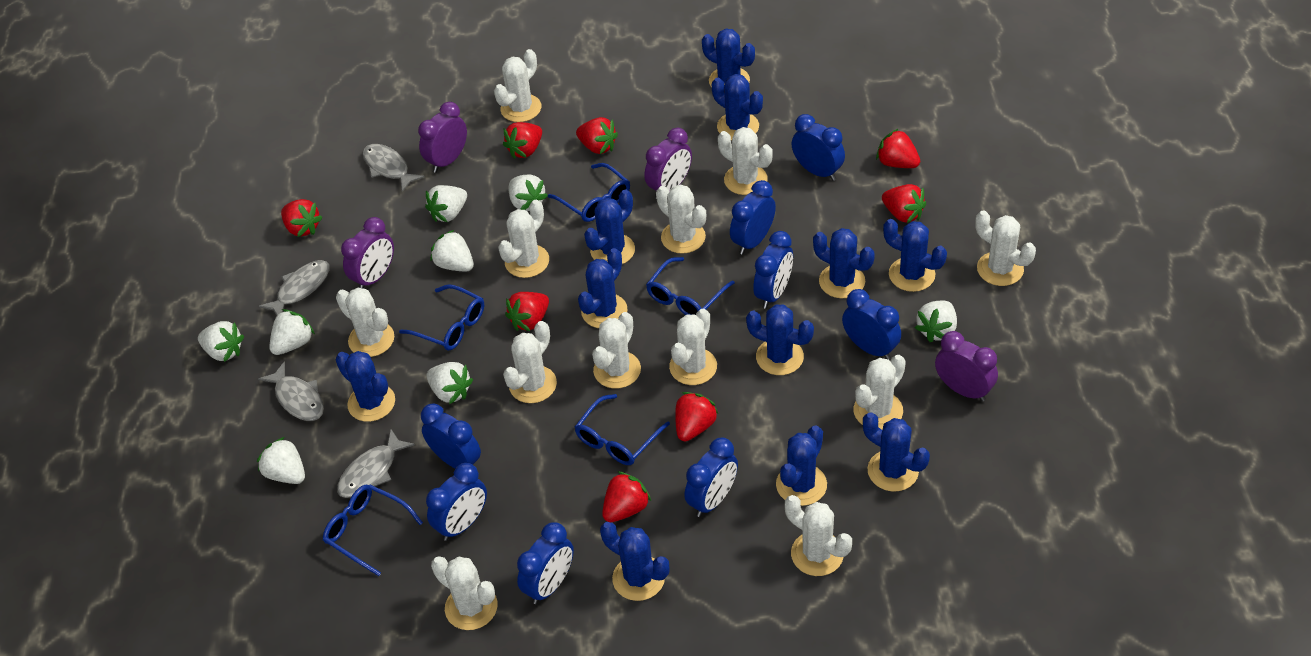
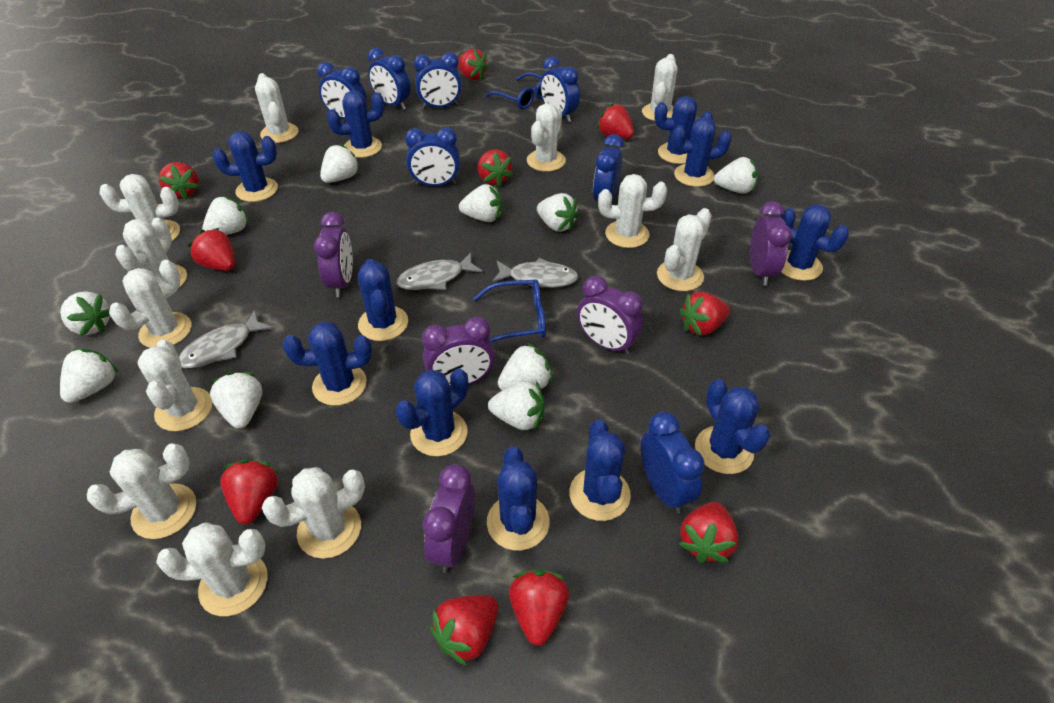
blue clock: 8 -> 7
blue glasses: 5 -> 2
grey fish: 4 -> 3
purple clock: 4 -> 5
red strawberry: 8 -> 10
white strawberry: 8 -> 10

